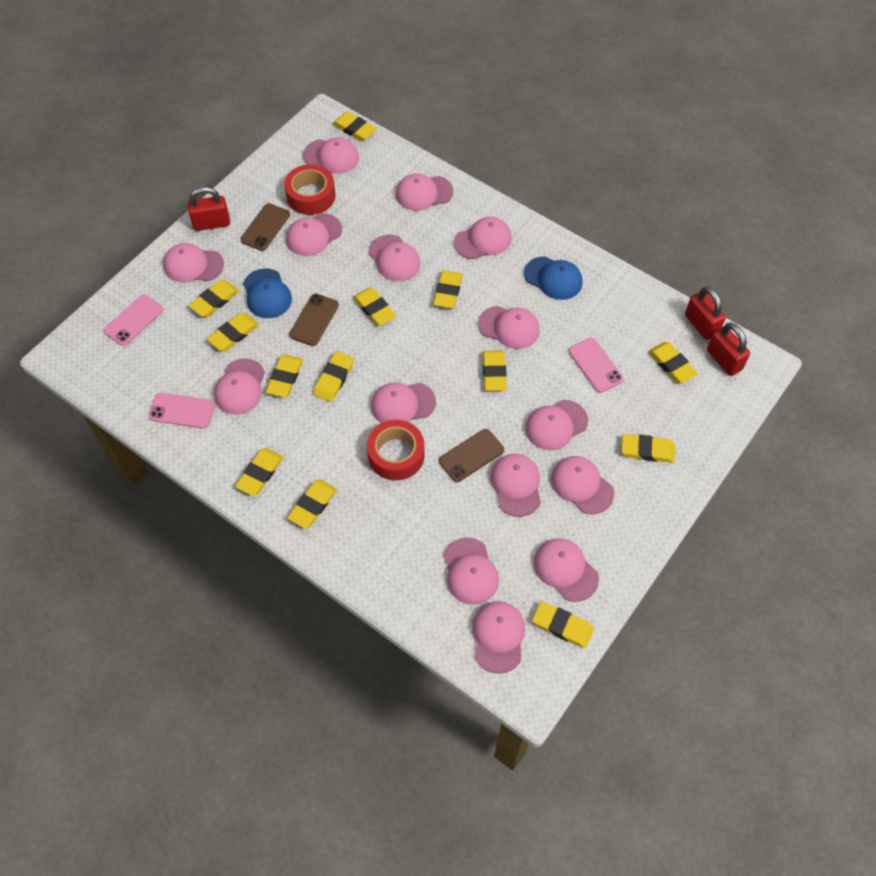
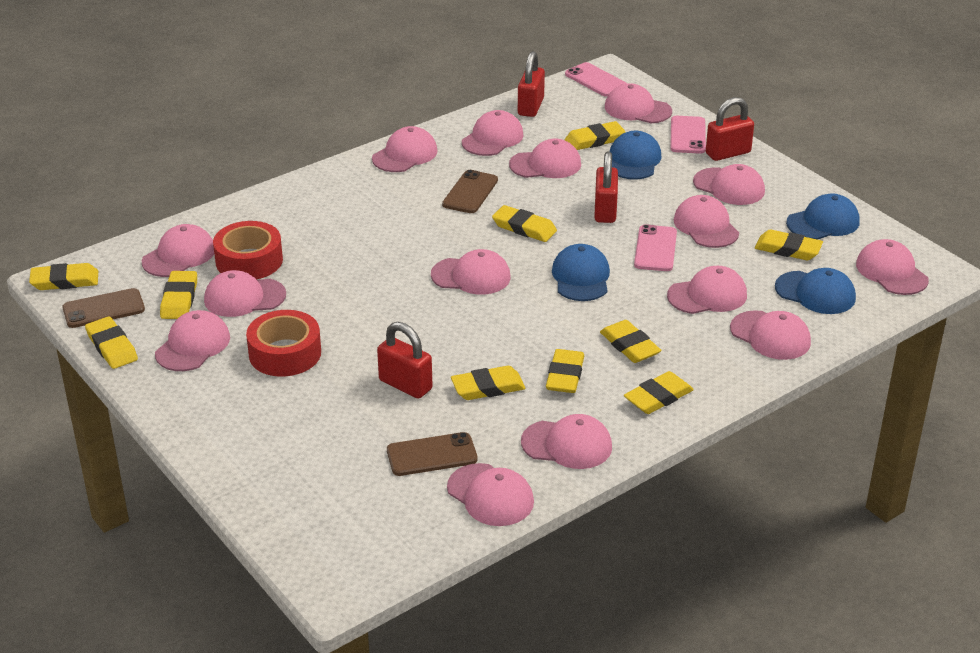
blue cap: 2 -> 4
red padlock: 3 -> 4
yellow eraser: 13 -> 10

